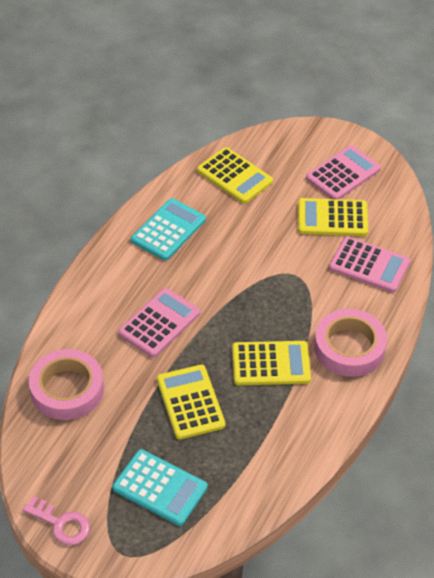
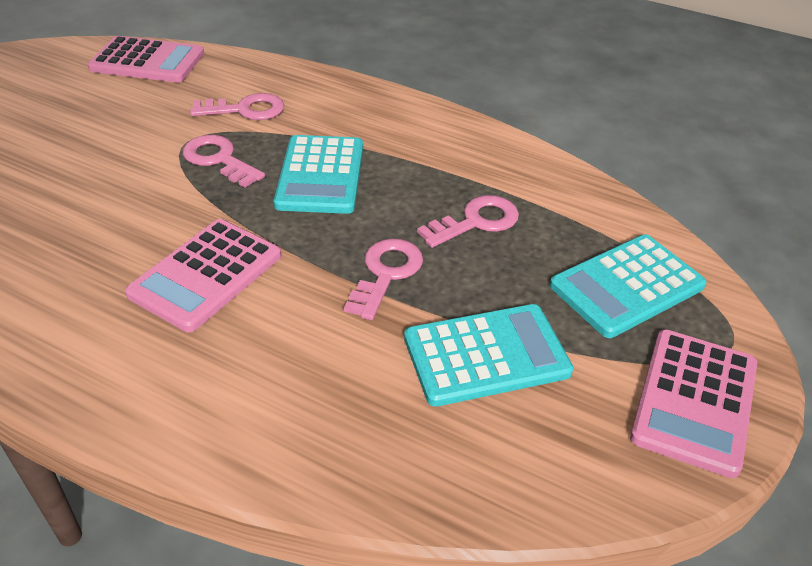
pink key: 1 -> 4
pink tape: 2 -> 0
turquoise calculator: 2 -> 3
yellow calculator: 4 -> 0

